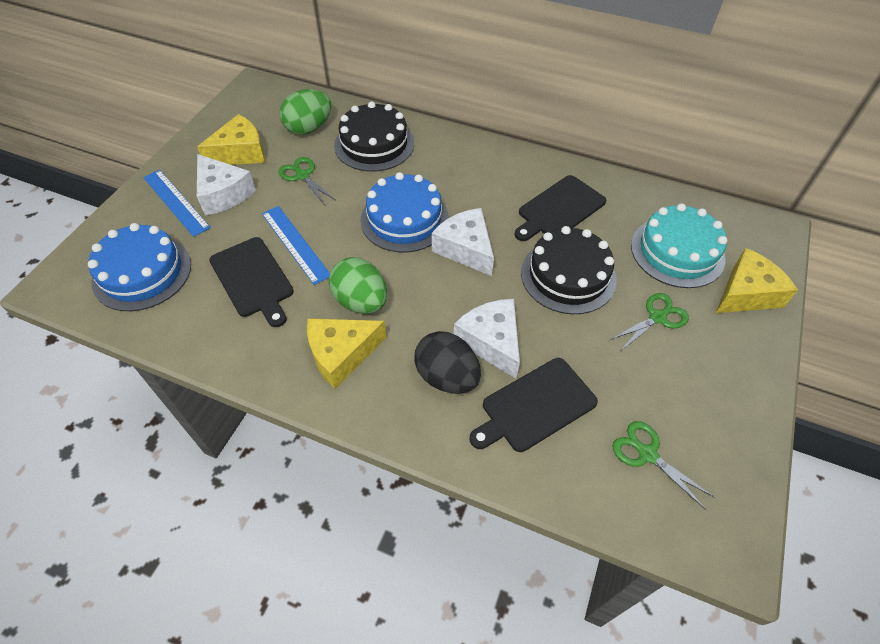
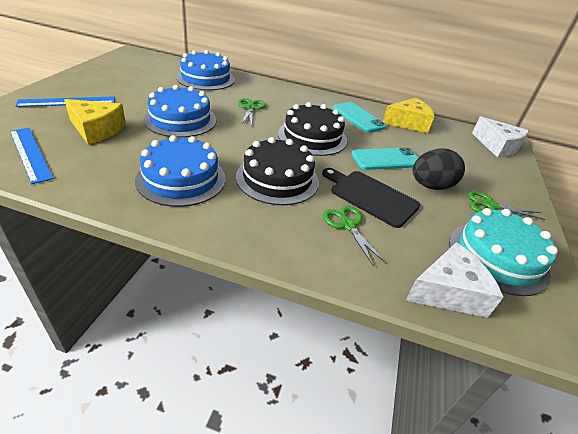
black cutting board: 3 -> 1
blue cake: 2 -> 3
green egg: 2 -> 0
turquoise phone: 0 -> 2
white cheese: 3 -> 2
yellow cheese: 3 -> 2

